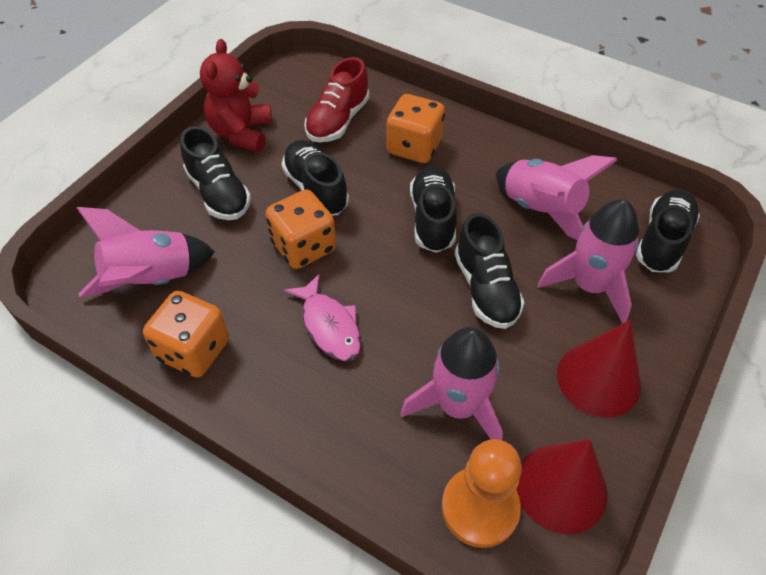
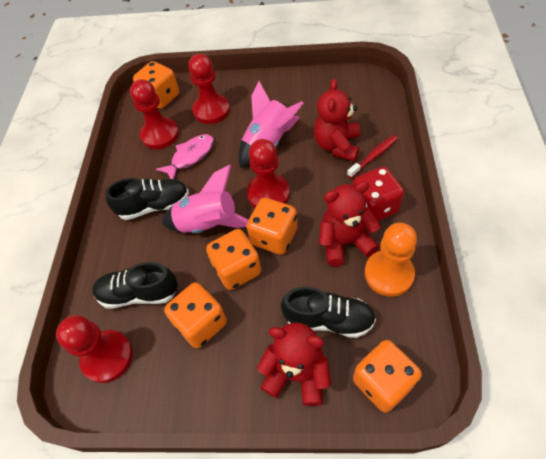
black shoe: 5 -> 3
orange dice: 3 -> 5
pink rocket: 4 -> 2
red cone: 2 -> 0
red dice: 0 -> 1
red pawn: 0 -> 4
red shoe: 1 -> 0
red teddy bear: 1 -> 3
red toothbrush: 0 -> 1

